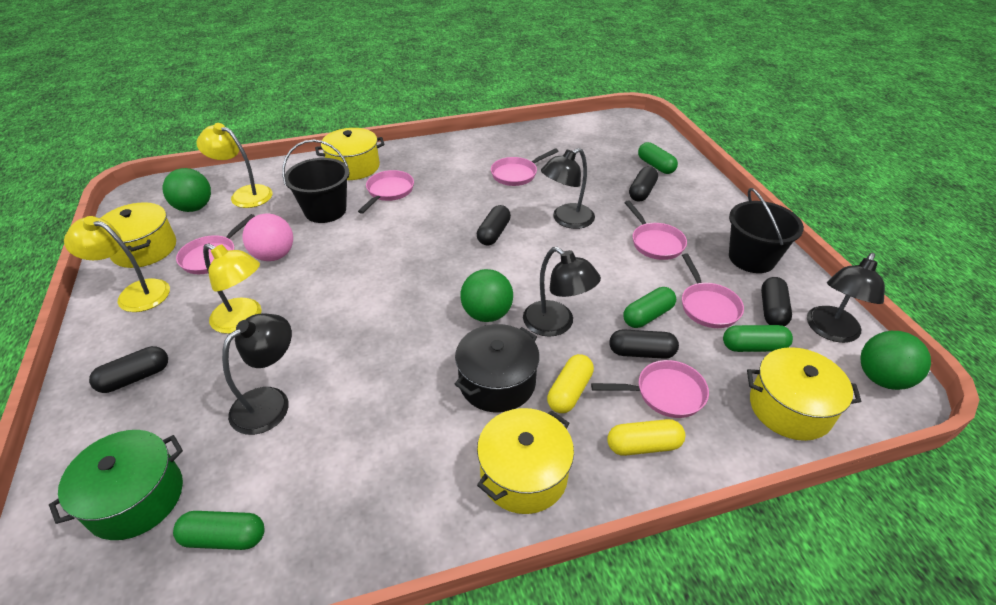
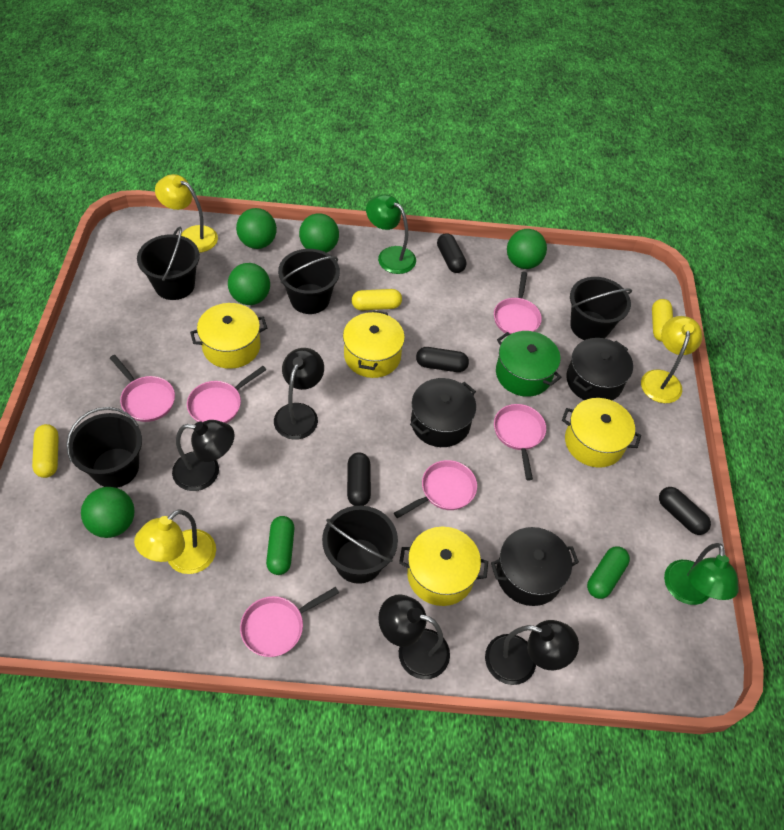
black bucket: 2 -> 5
black capsule: 5 -> 4
black pot: 1 -> 3
green ball: 3 -> 5
green capsule: 4 -> 2
green lamp: 0 -> 2
pink ball: 1 -> 0
yellow capsule: 2 -> 3

